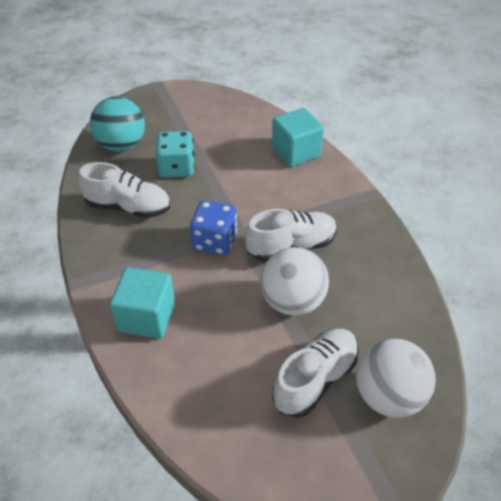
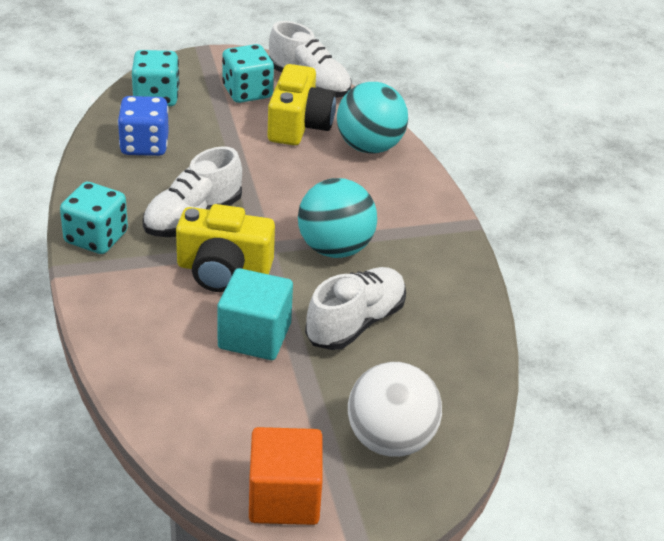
orange cube: 0 -> 1
turquoise ball: 1 -> 2
turquoise cube: 2 -> 1
turquoise dice: 1 -> 3
white ball: 2 -> 1
yellow camera: 0 -> 2

